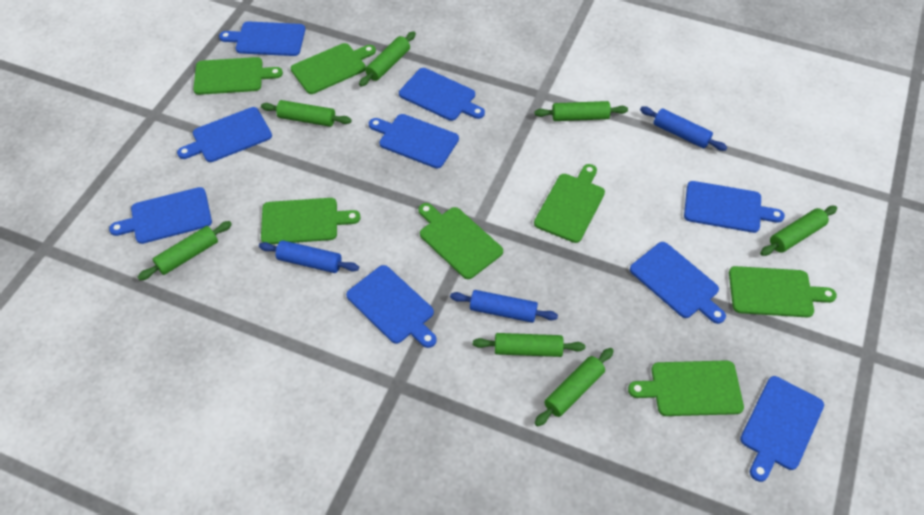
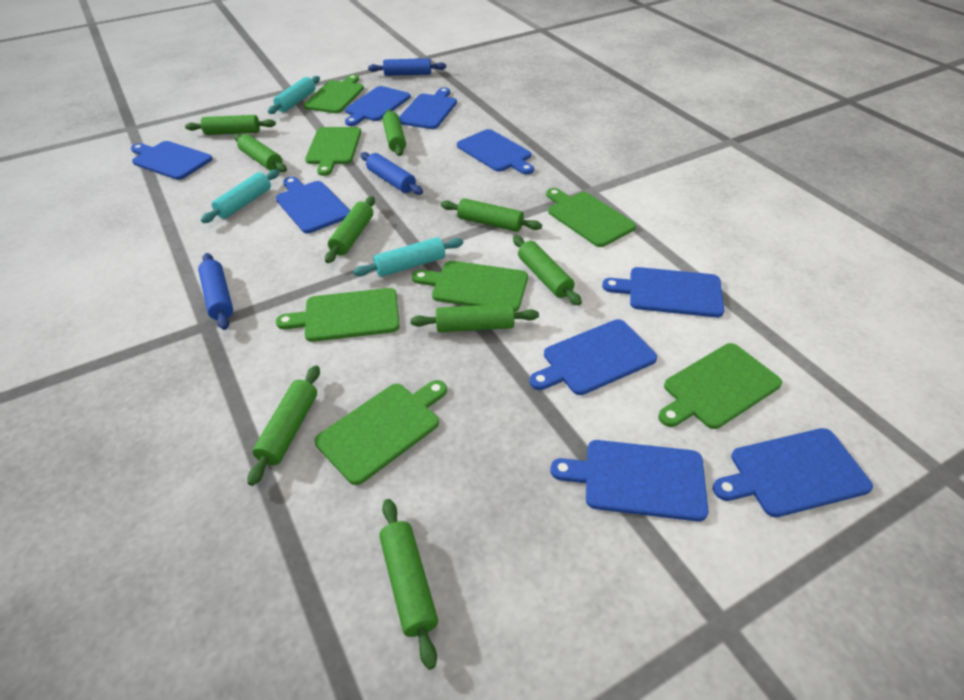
green rolling pin: 7 -> 9
turquoise rolling pin: 0 -> 3

